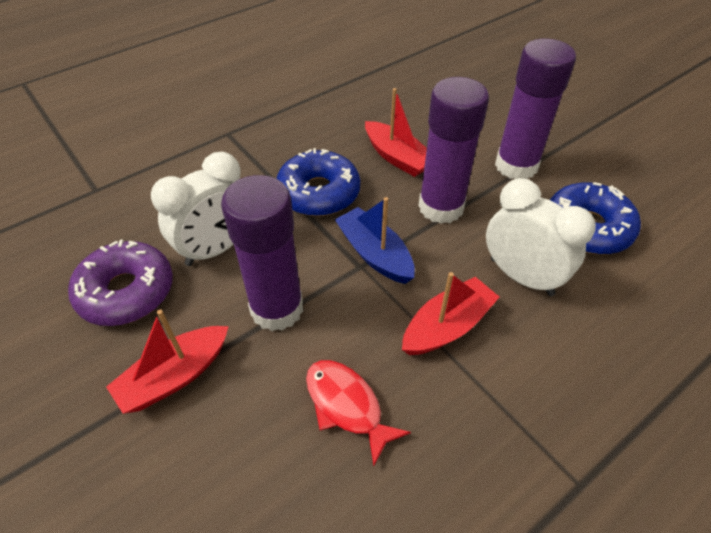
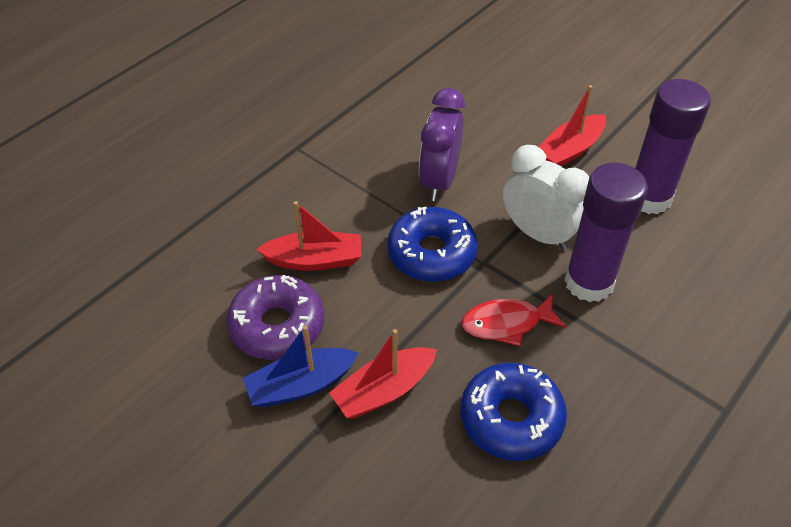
purple clock: 0 -> 1
purple glue stick: 3 -> 2
white clock: 2 -> 1

